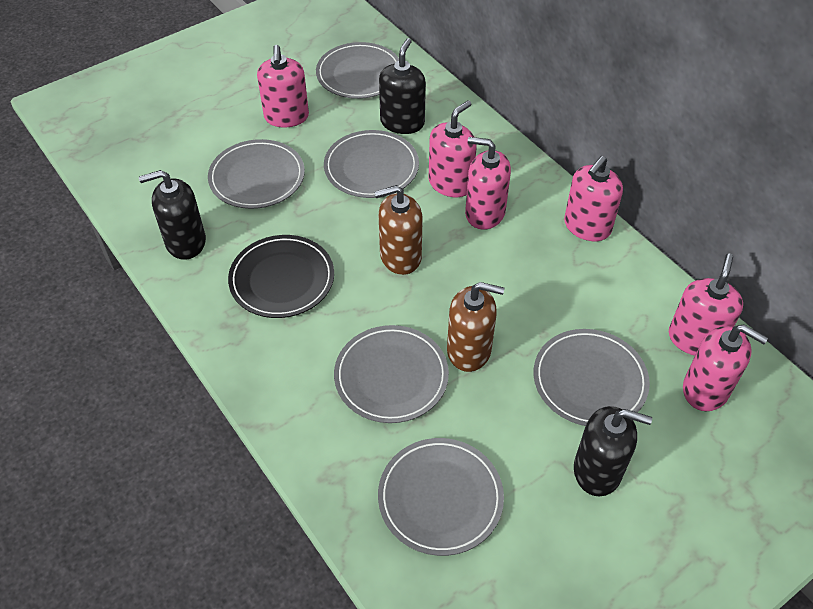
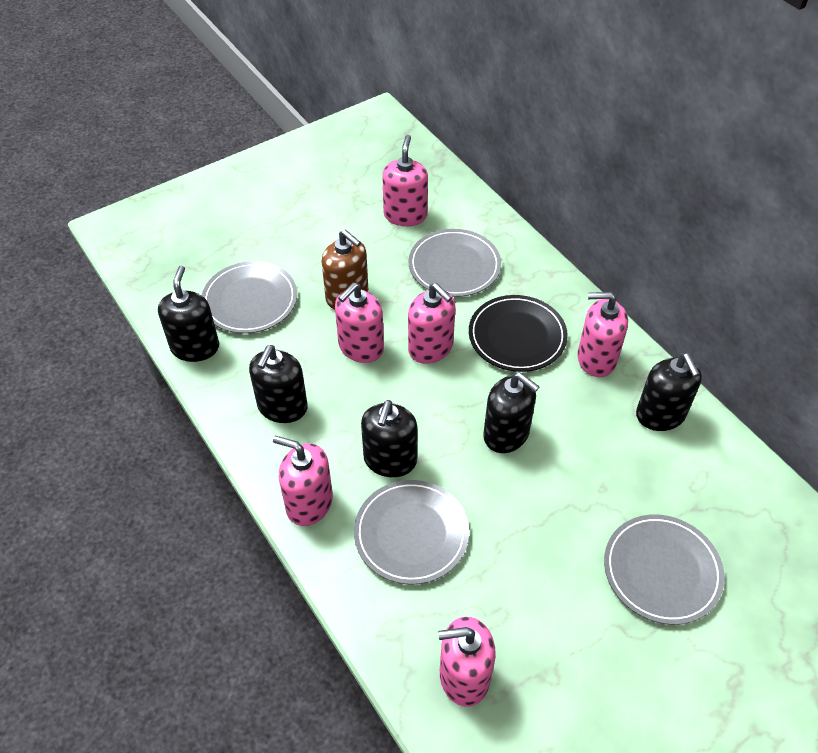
black soap dispenser: 3 -> 5
brown soap dispenser: 2 -> 1
grey plate: 6 -> 4

